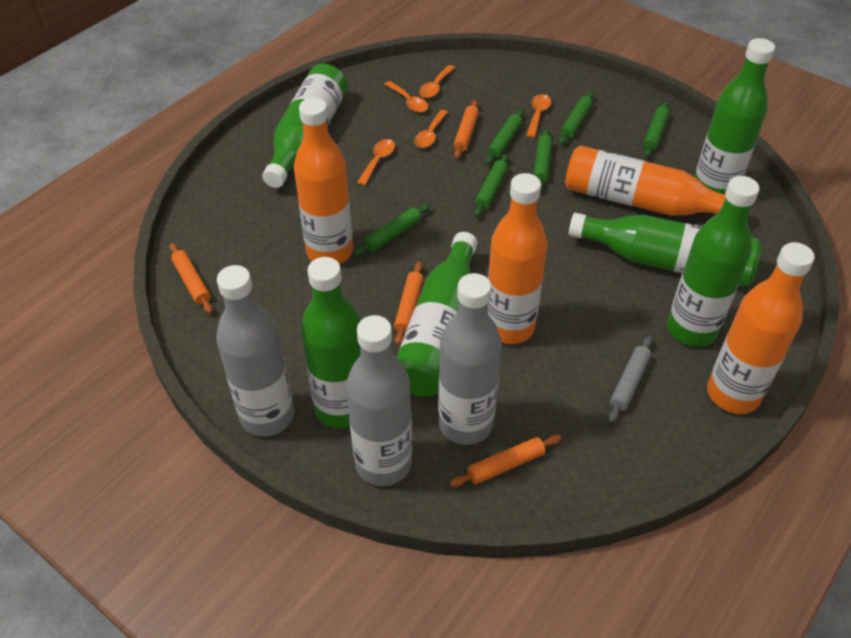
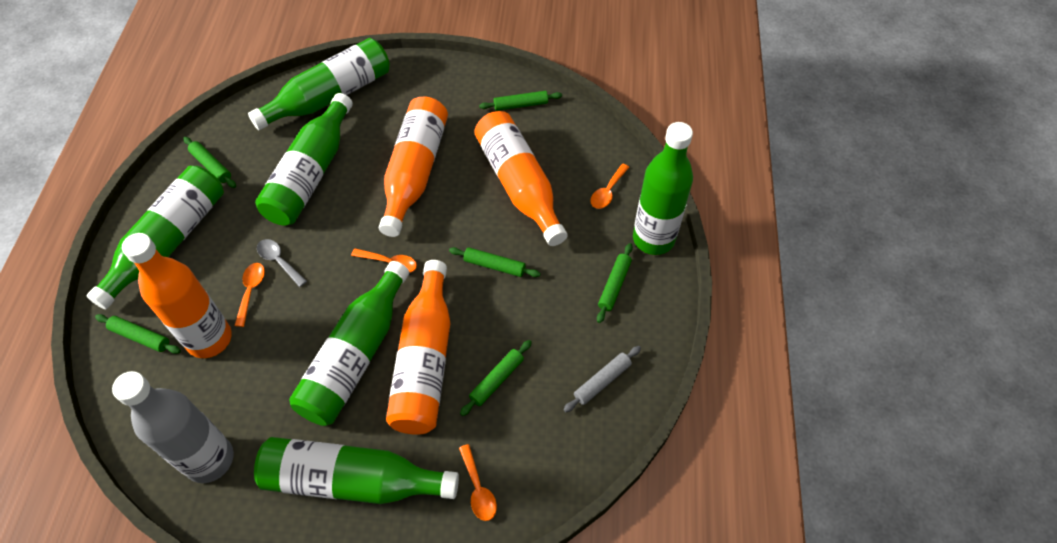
grey bottle: 3 -> 1
grey spoon: 0 -> 1
orange rolling pin: 4 -> 0
orange spoon: 5 -> 4

